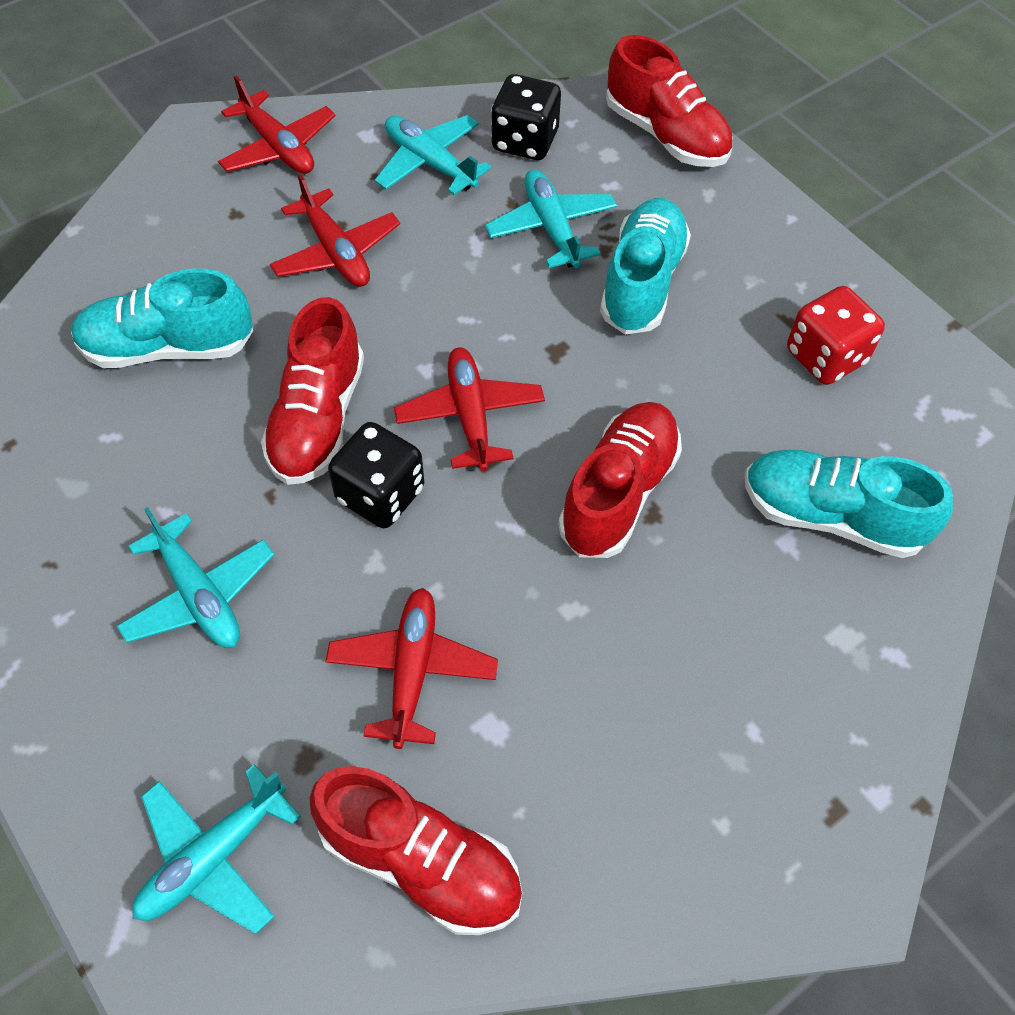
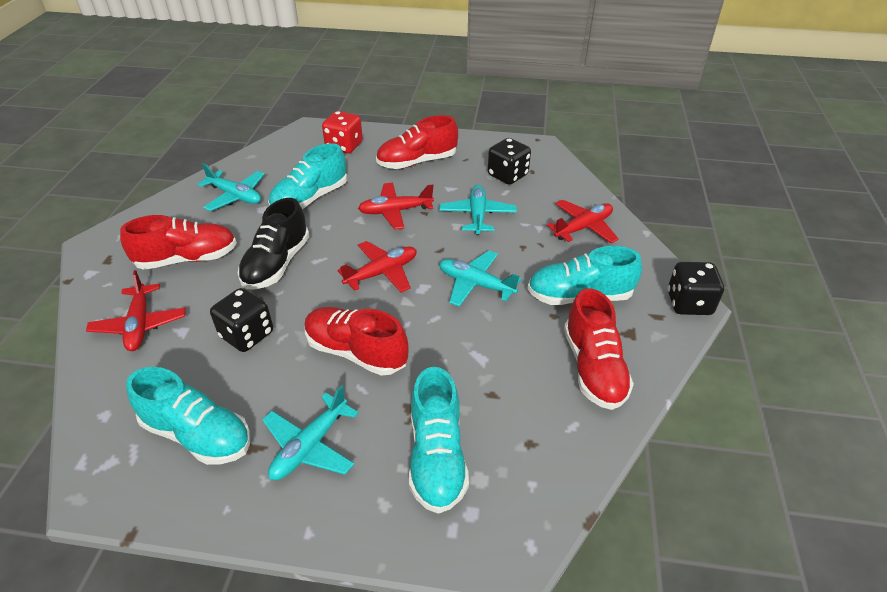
black dice: 2 -> 3
black shoe: 0 -> 1
turquoise shoe: 3 -> 4

